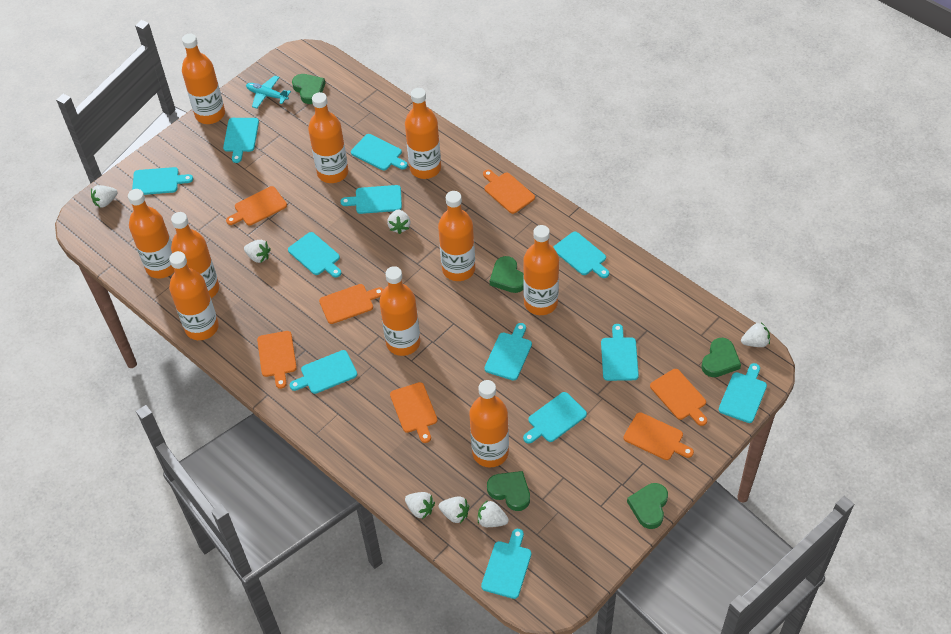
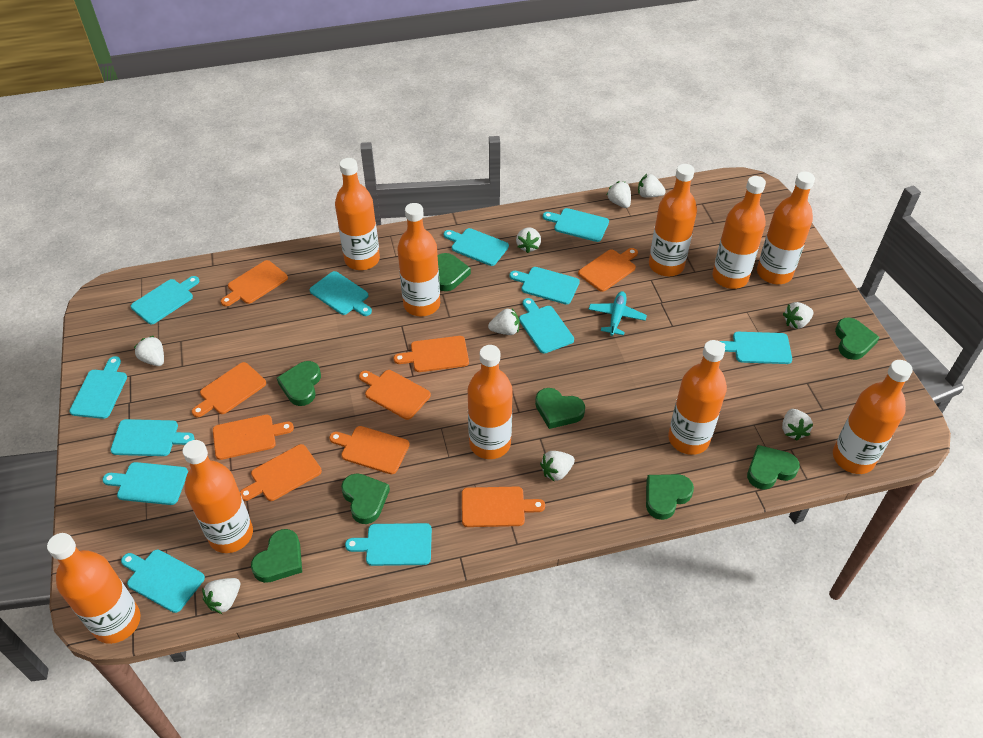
green heart: 5 -> 8
orange cutting board: 7 -> 9
white strawberry: 7 -> 9

